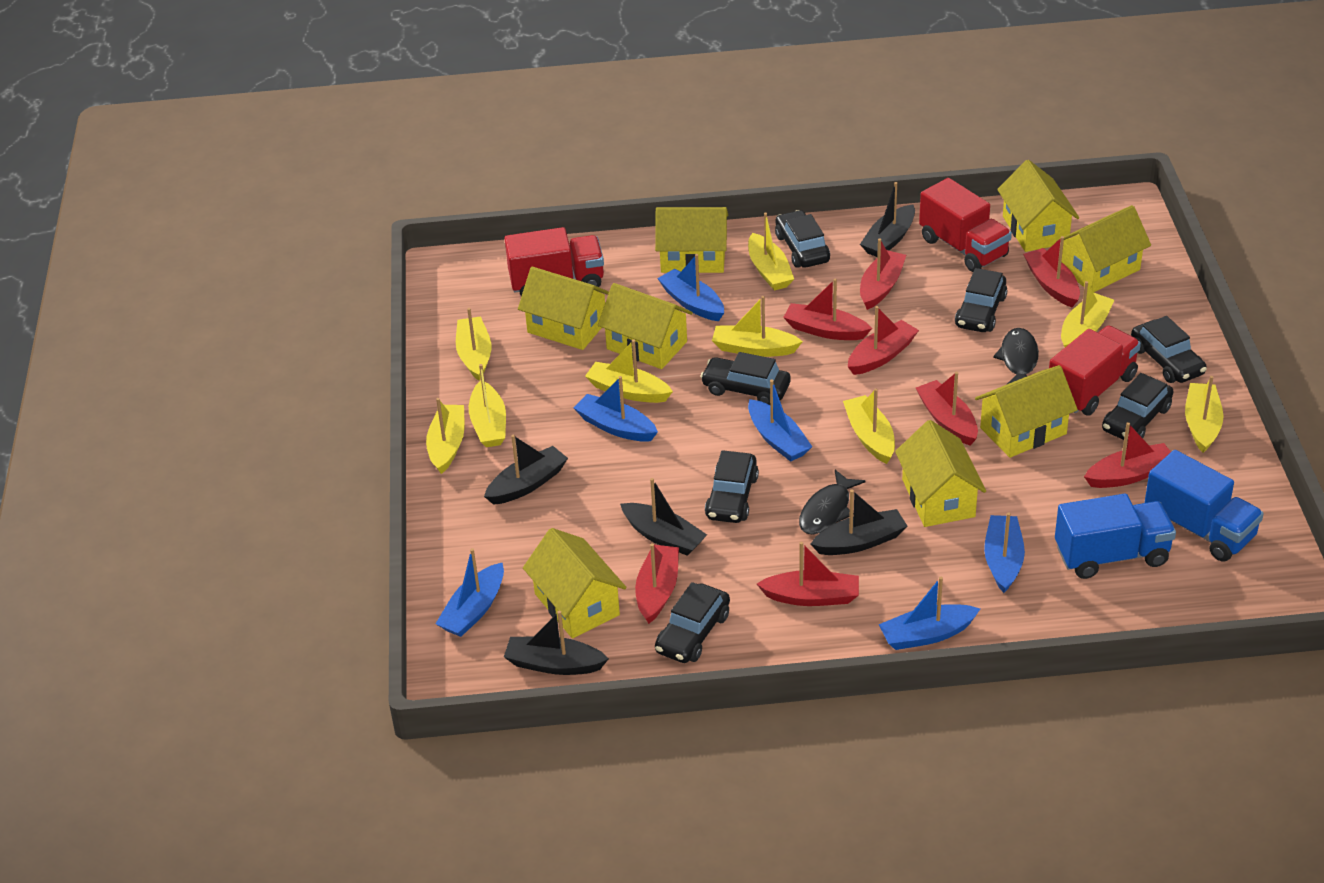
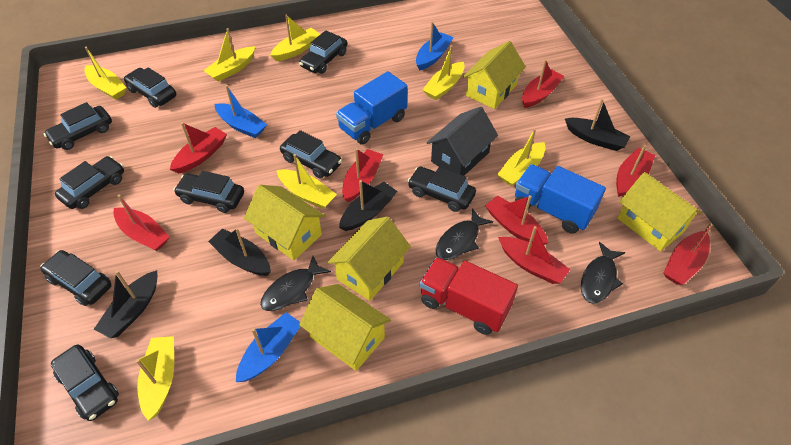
black boat: 5 -> 4
black car: 7 -> 9
black fish: 2 -> 3
black house: 0 -> 1
blue boat: 6 -> 3
red truck: 3 -> 1
yellow boat: 9 -> 7
yellow house: 8 -> 5

